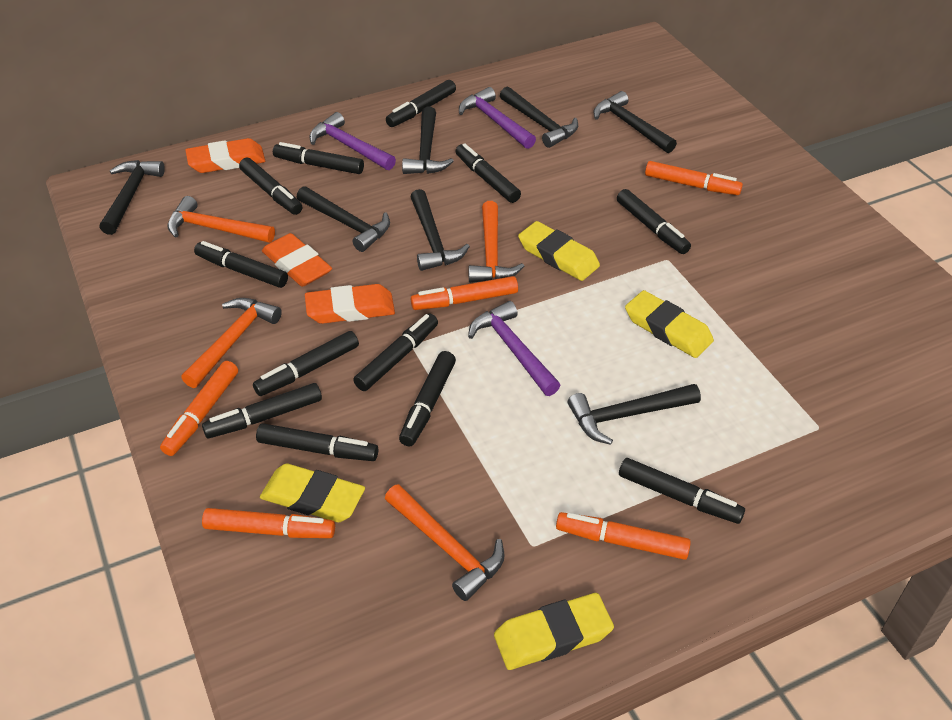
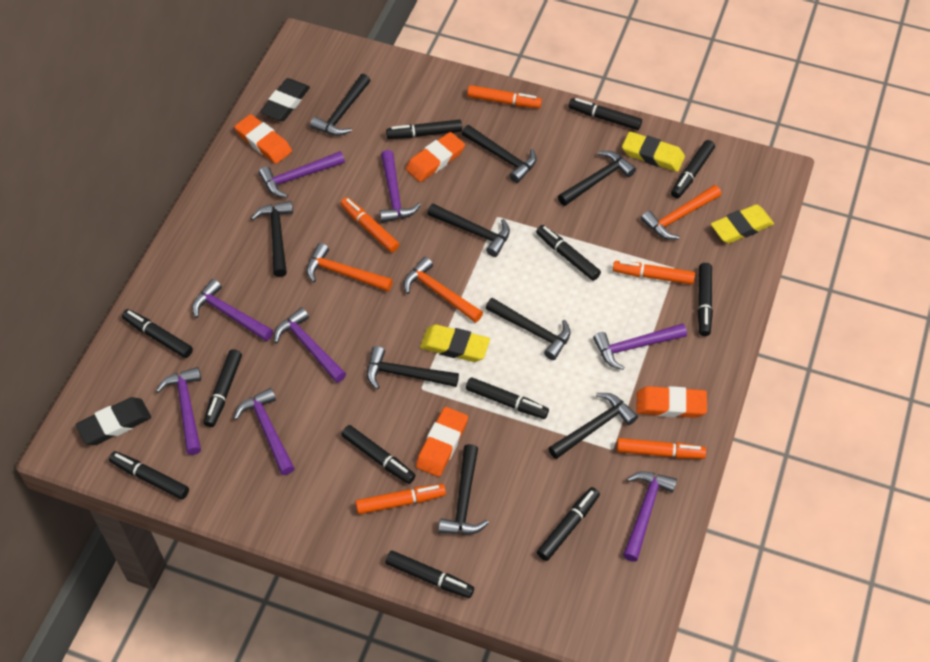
black eraser: 0 -> 2
black hammer: 7 -> 9
orange eraser: 3 -> 4
orange hammer: 4 -> 3
purple hammer: 3 -> 8
yellow eraser: 4 -> 3

